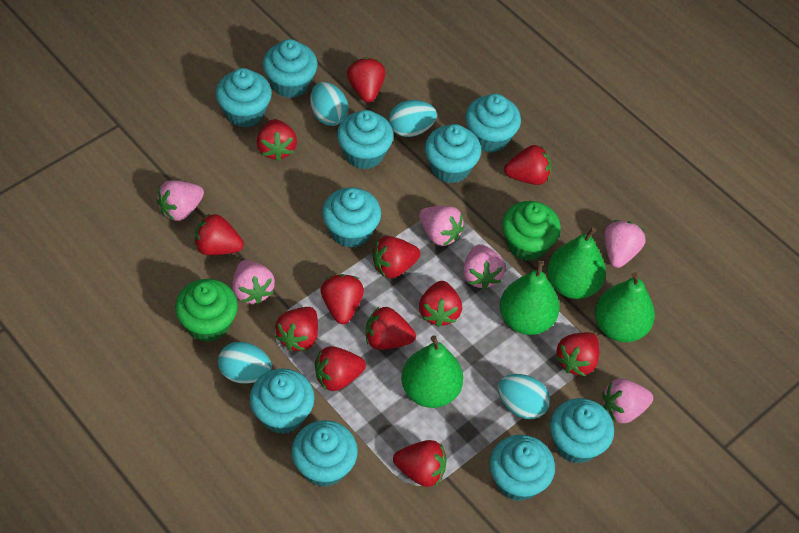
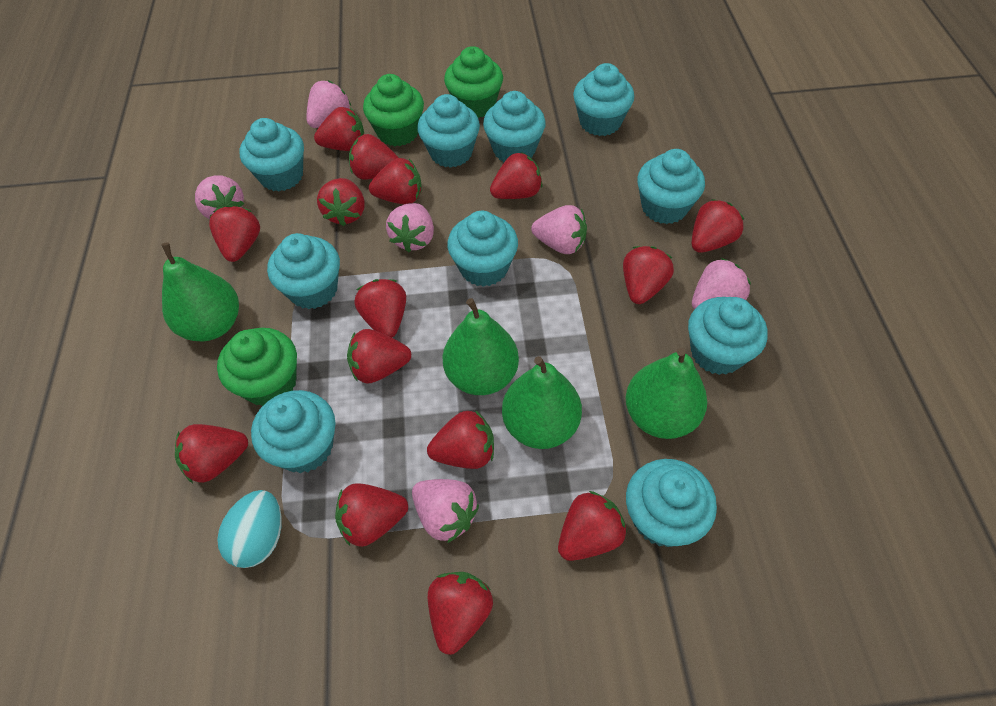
green cupcake: 2 -> 3
red strawberry: 12 -> 15
turquoise egg: 4 -> 1

